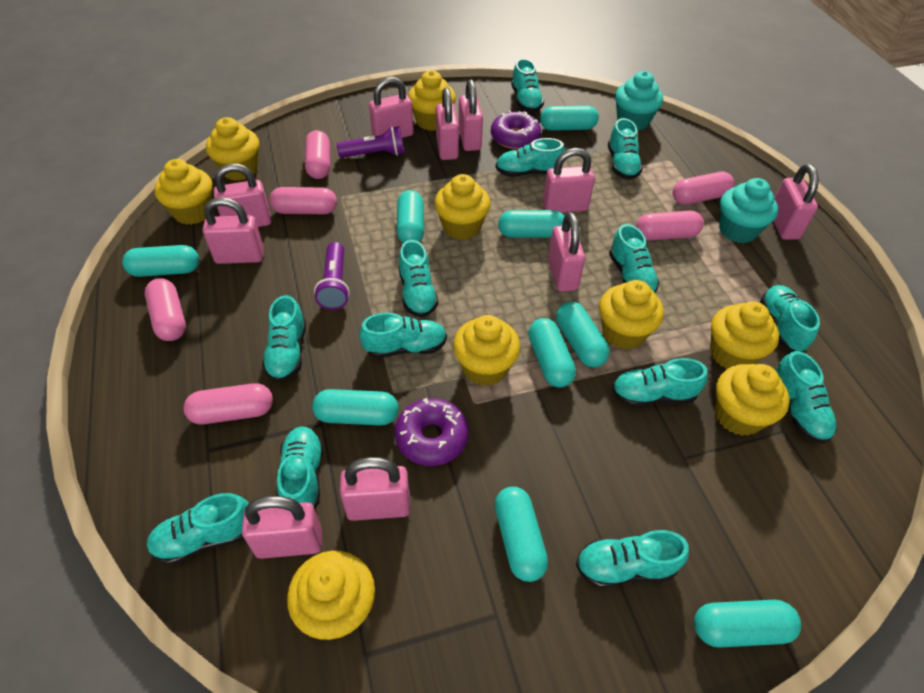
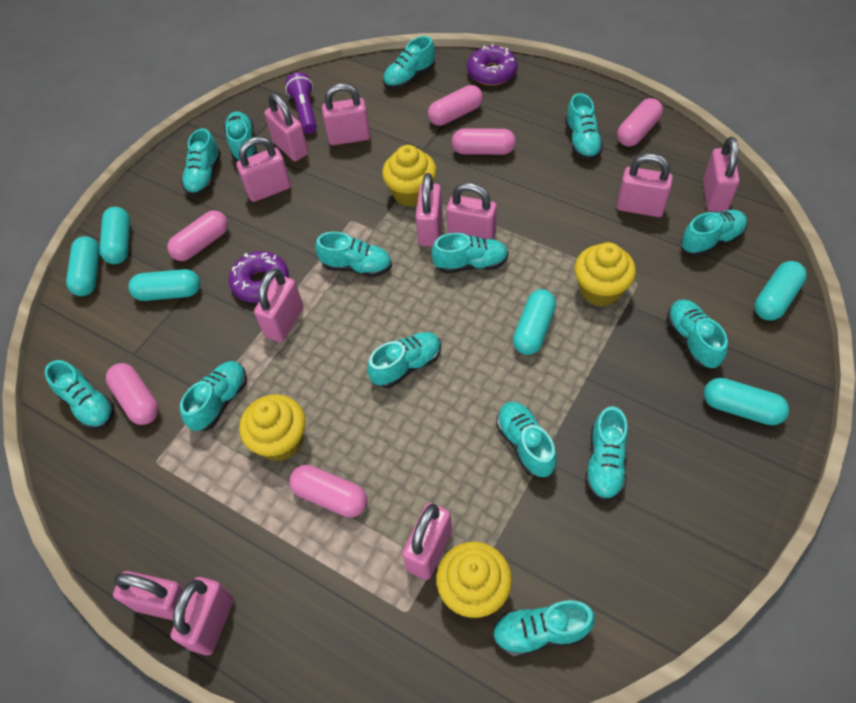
pink padlock: 10 -> 11
purple flashlight: 2 -> 1
turquoise capsule: 9 -> 6
turquoise cupcake: 2 -> 0
turquoise shoe: 13 -> 14
yellow cupcake: 9 -> 4

